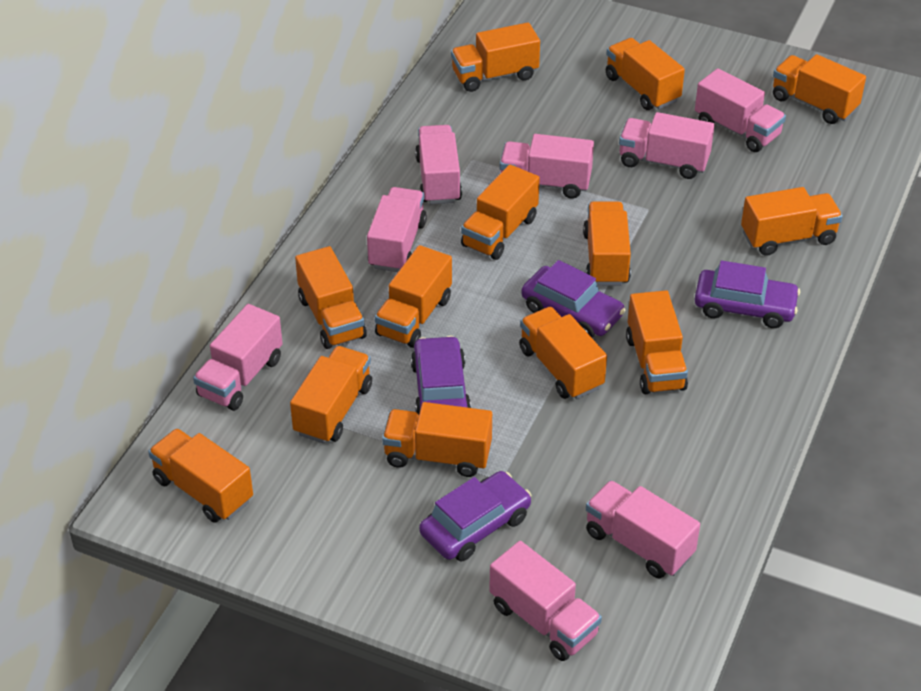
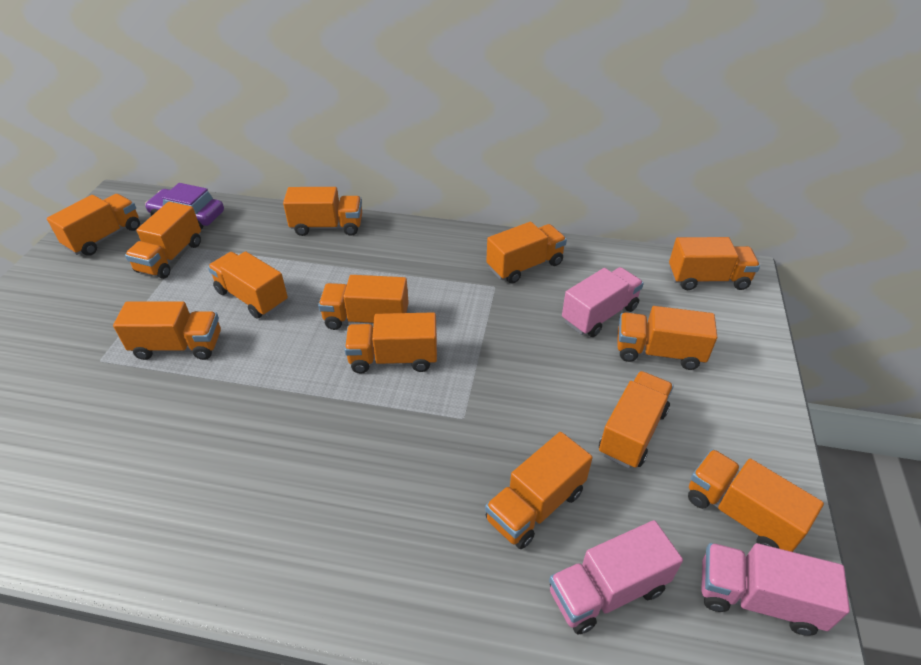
pink truck: 8 -> 3
purple car: 4 -> 1

